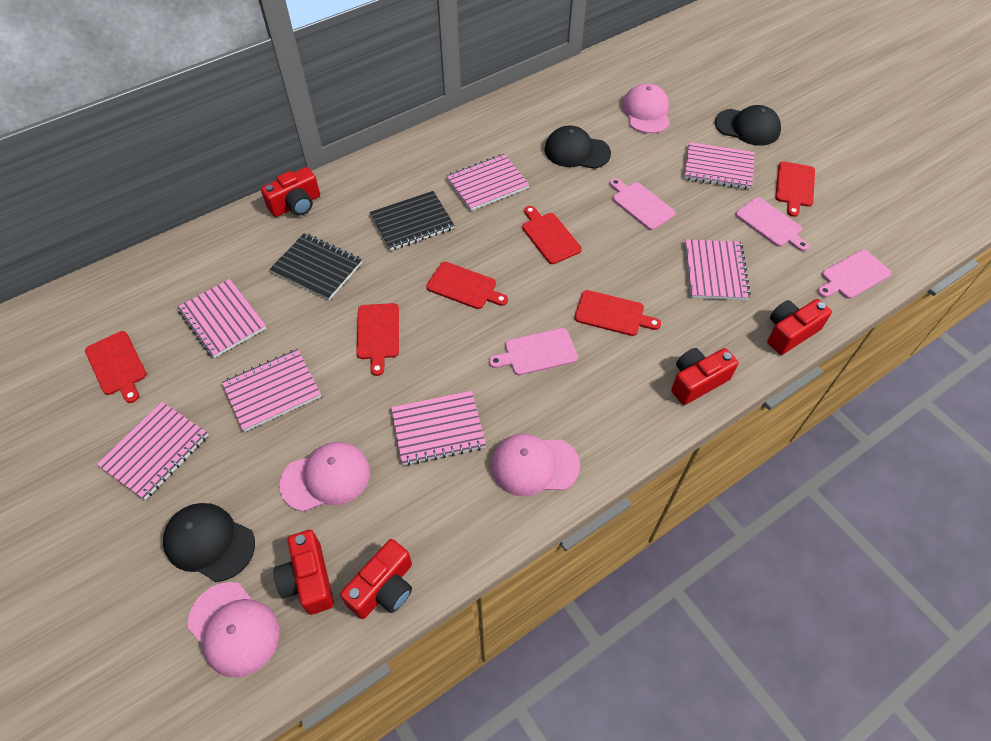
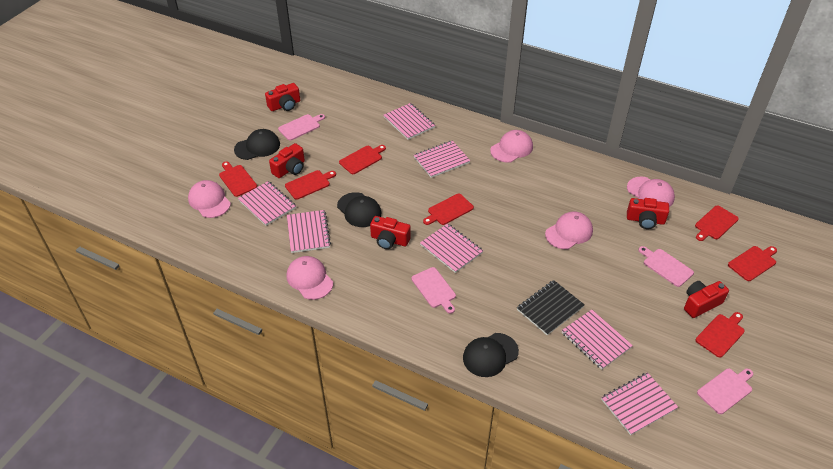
black notebook: 2 -> 1
pink cap: 4 -> 5
red cutting board: 6 -> 7

